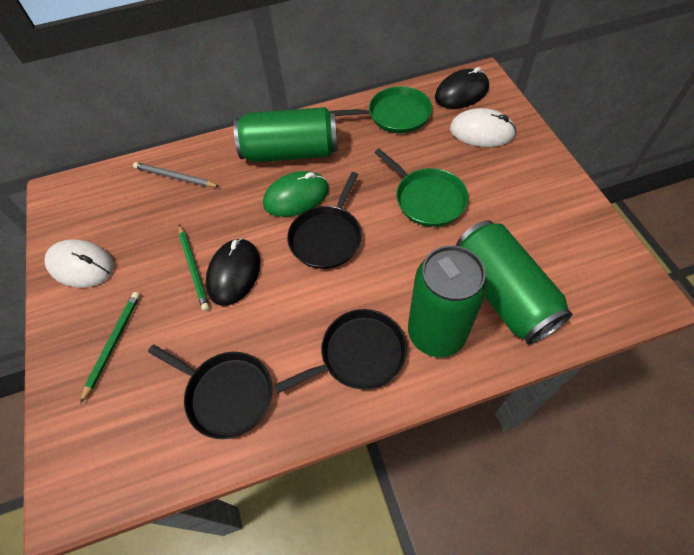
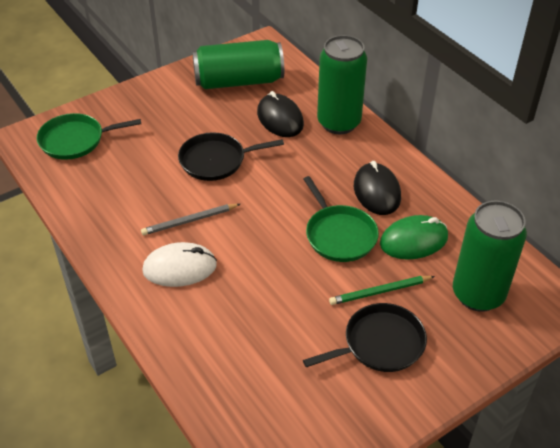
black pan: 3 -> 2
green pencil: 2 -> 1
white mouse: 2 -> 1

